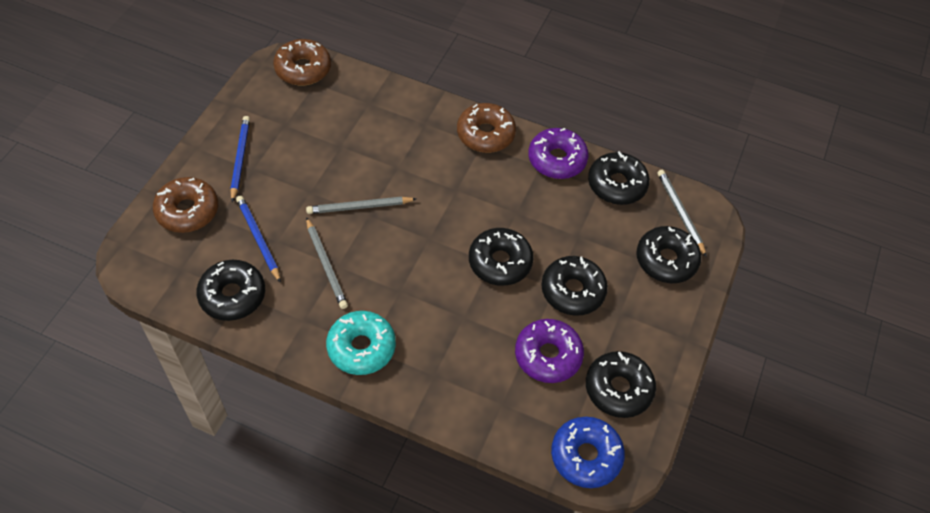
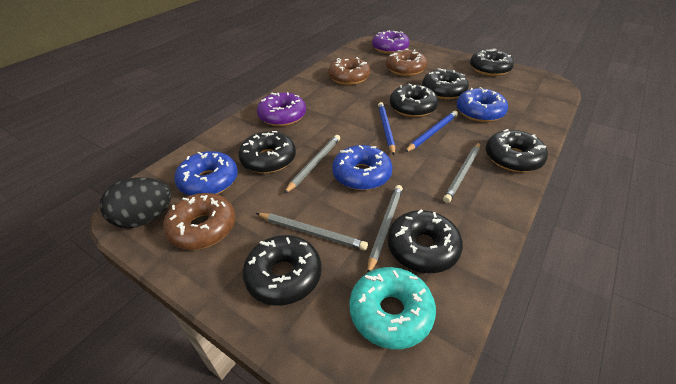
black donut: 6 -> 7
black egg: 0 -> 1
blue donut: 1 -> 3
grey pencil: 3 -> 4

